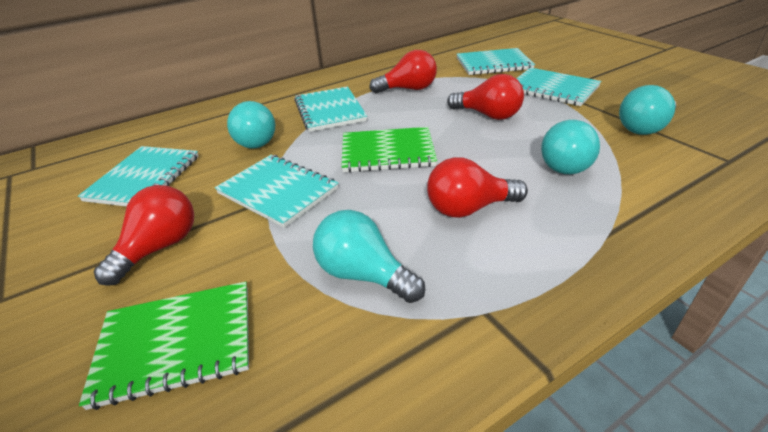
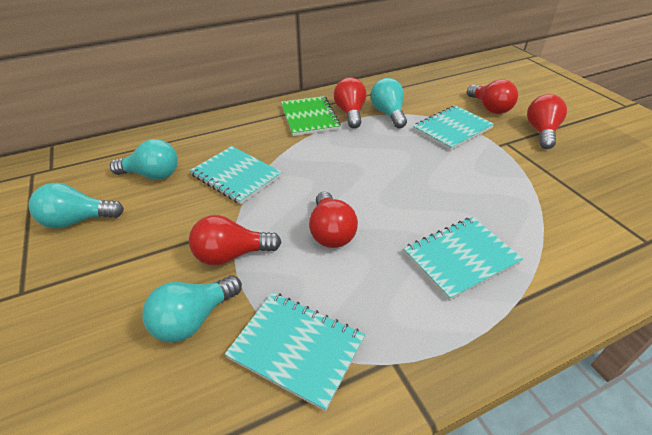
green notebook: 2 -> 1
red light bulb: 4 -> 5
turquoise notebook: 5 -> 4

